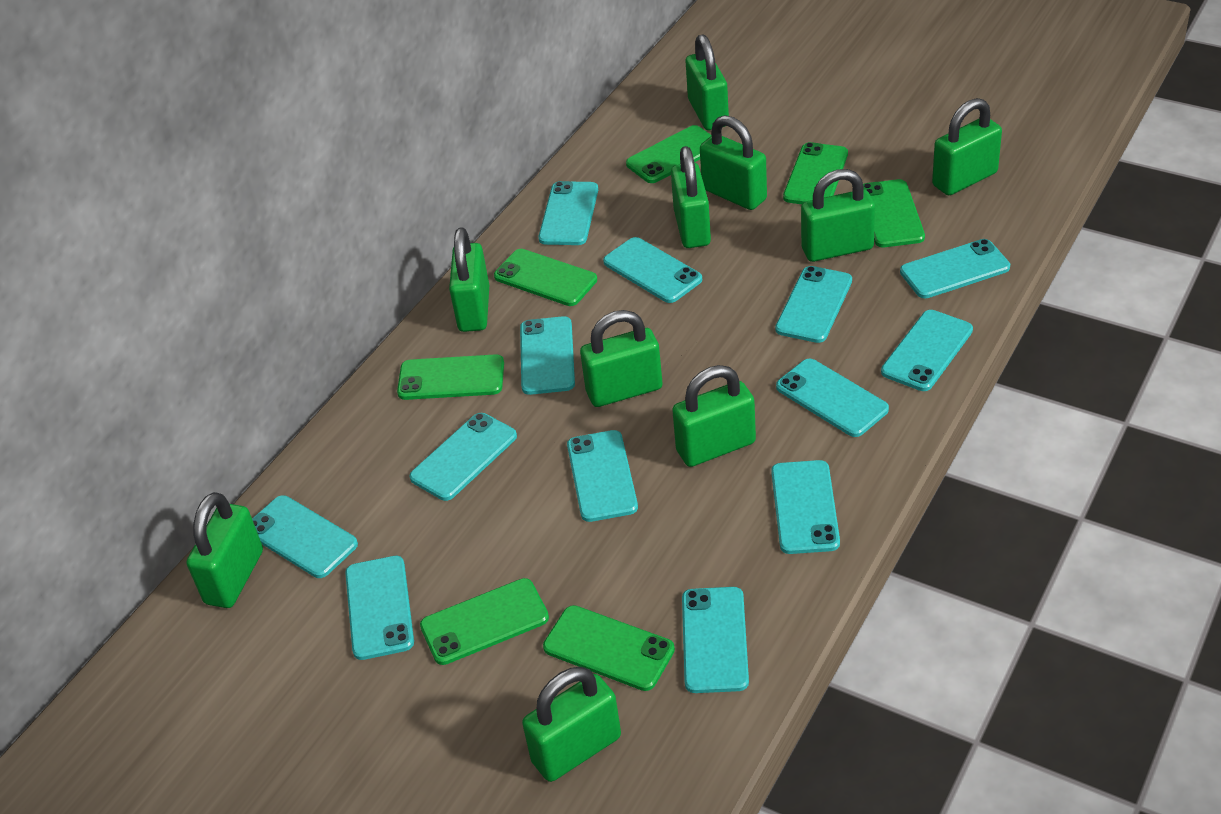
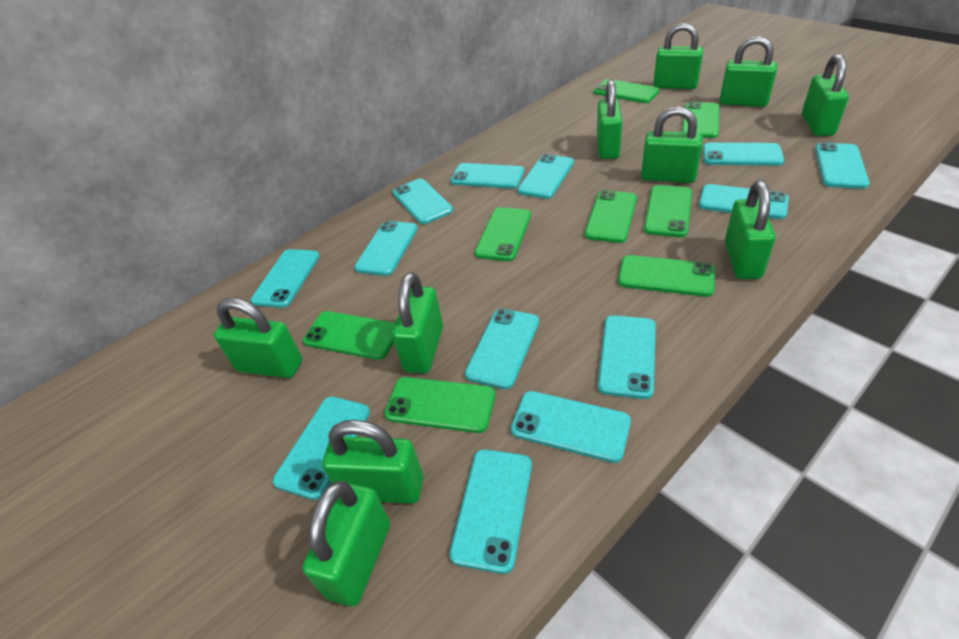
green phone: 7 -> 8

